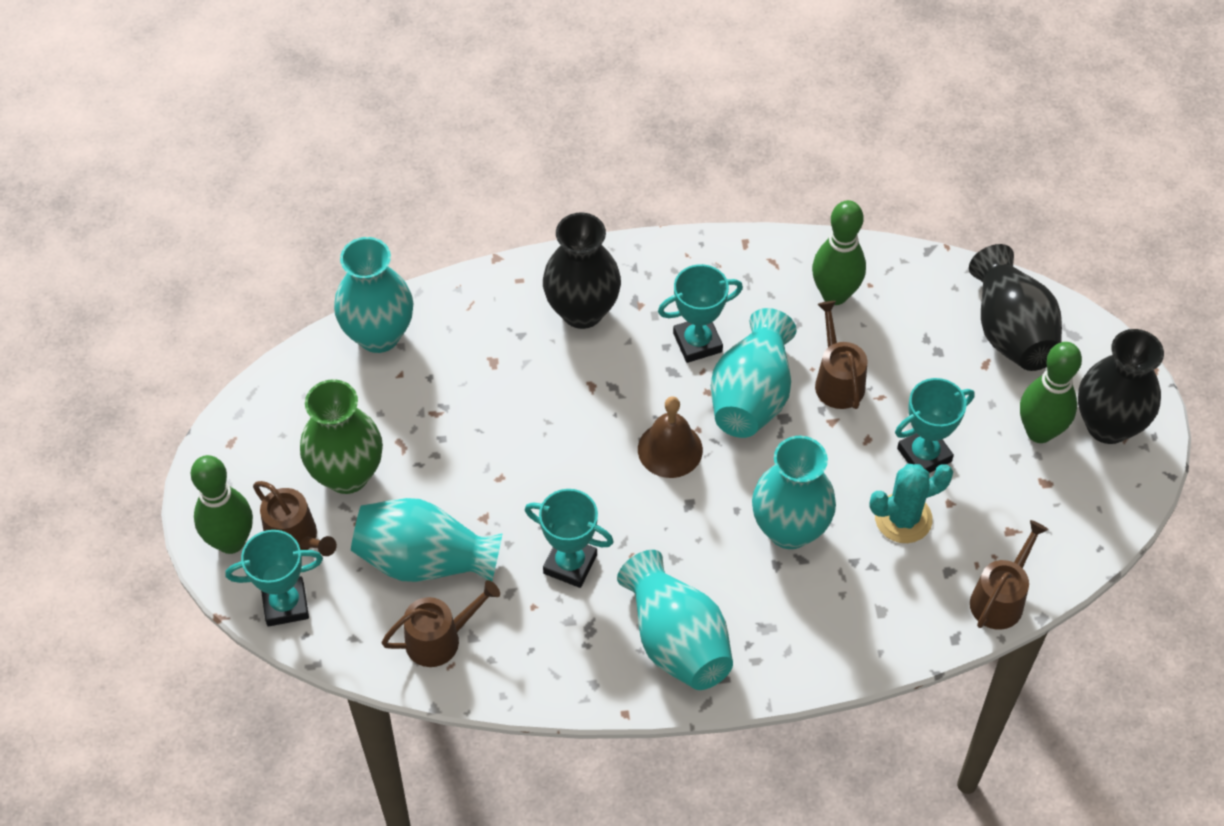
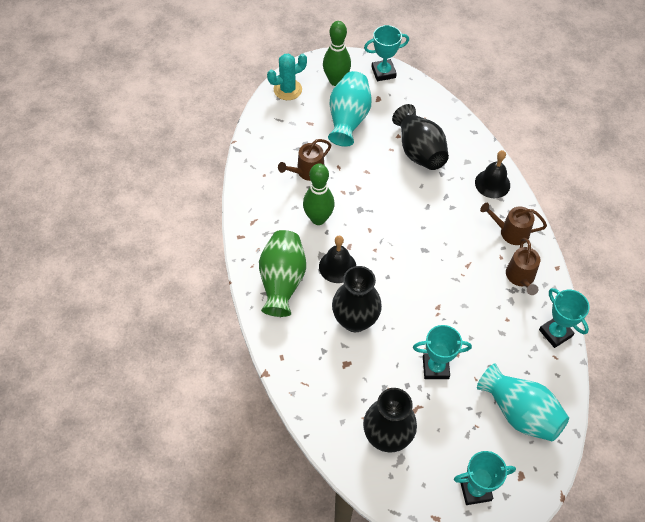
black bell: 0 -> 2
brown bell: 1 -> 0
brown watering can: 4 -> 3
green bowling pin: 3 -> 2
turquoise vase: 5 -> 2

